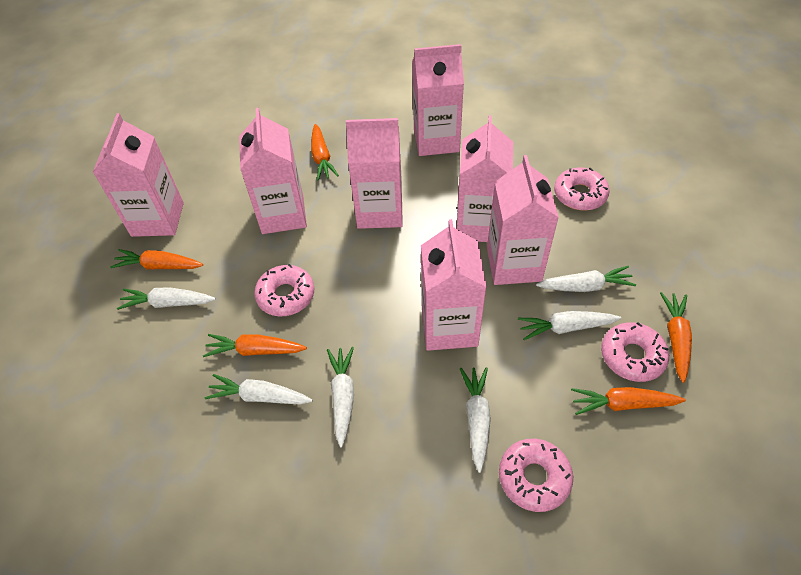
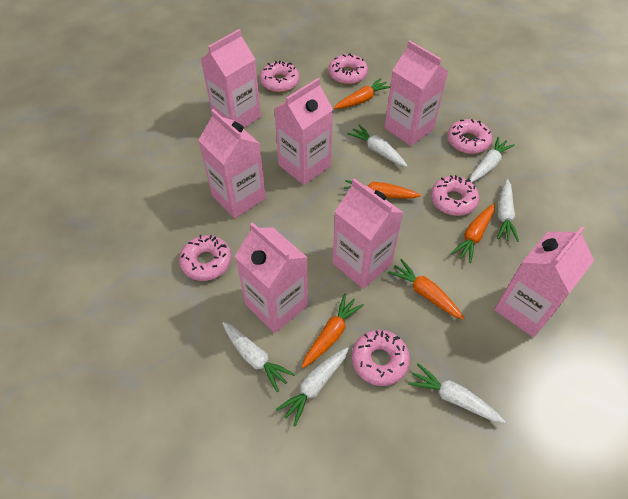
pink donut: 4 -> 6

